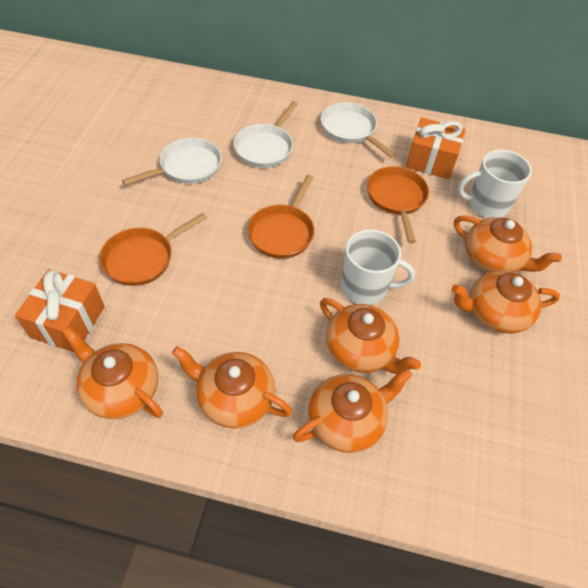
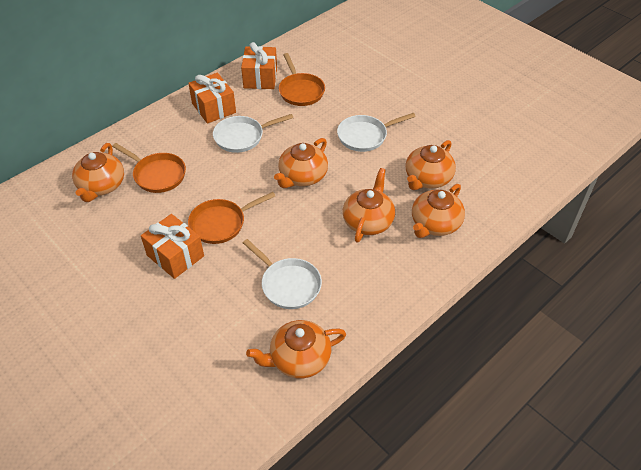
orange gift: 2 -> 3
white mug: 2 -> 0

